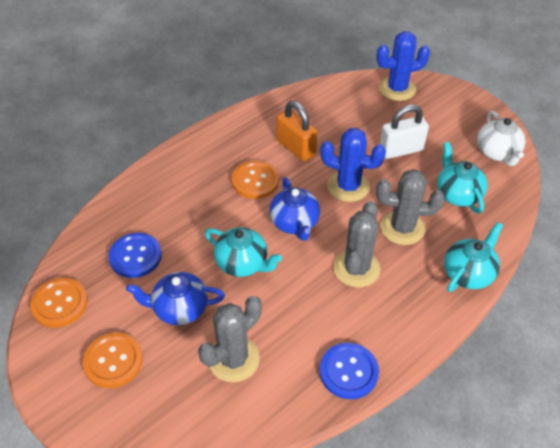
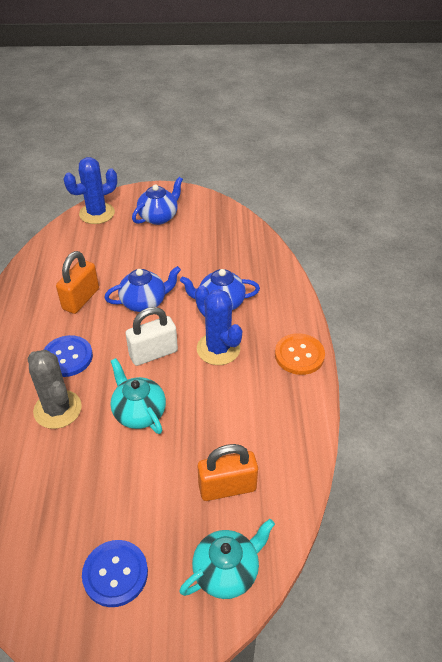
blue teapot: 2 -> 3
grey cactus: 3 -> 1
orange button: 3 -> 1
orange padlock: 1 -> 2
turquoise teapot: 3 -> 2
white teapot: 1 -> 0

